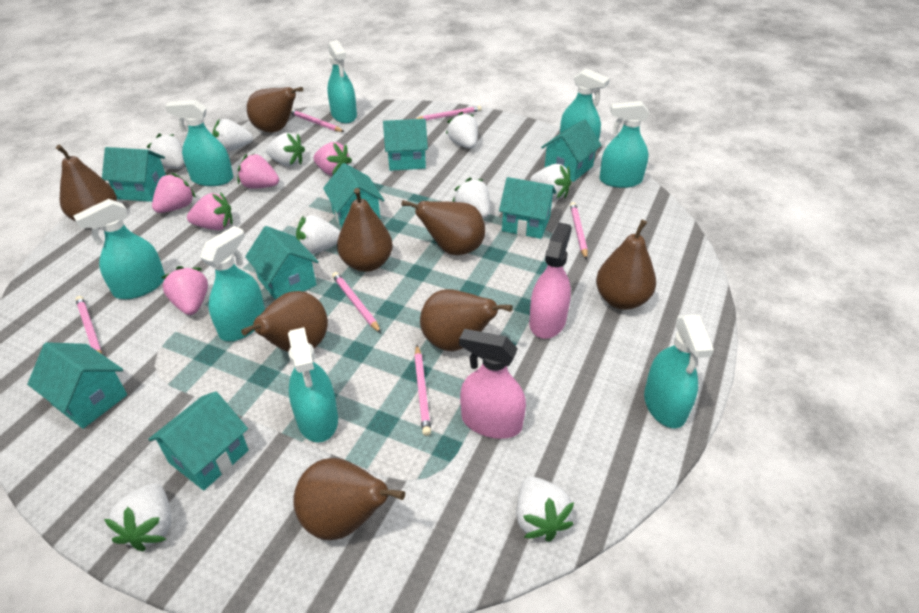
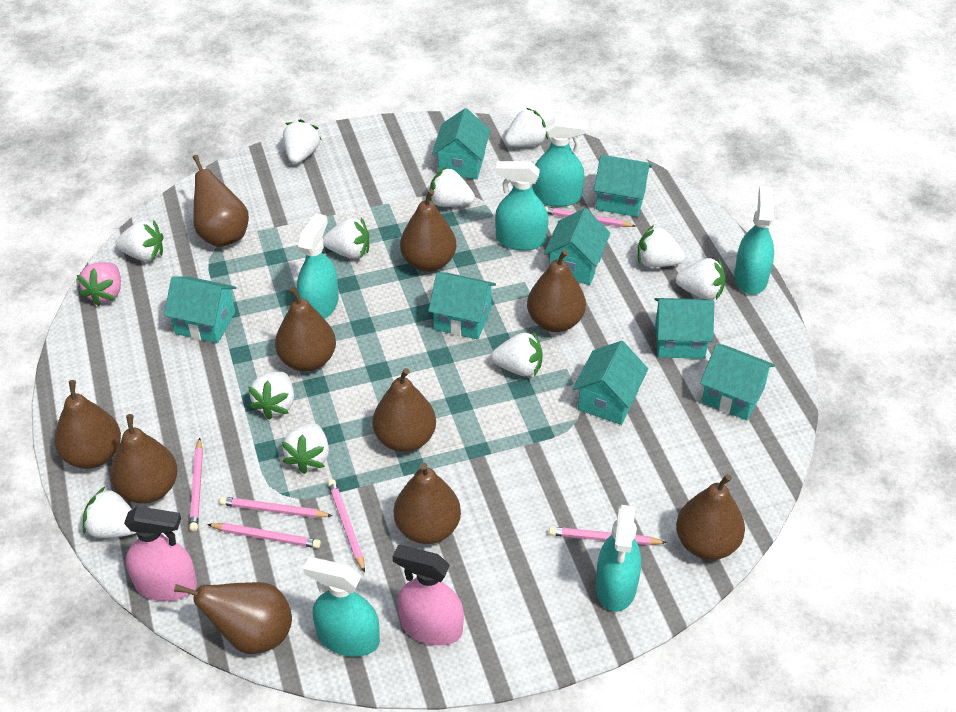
brown pear: 8 -> 10
pink strawberry: 5 -> 1
turquoise spray bottle: 8 -> 6
white strawberry: 9 -> 11

